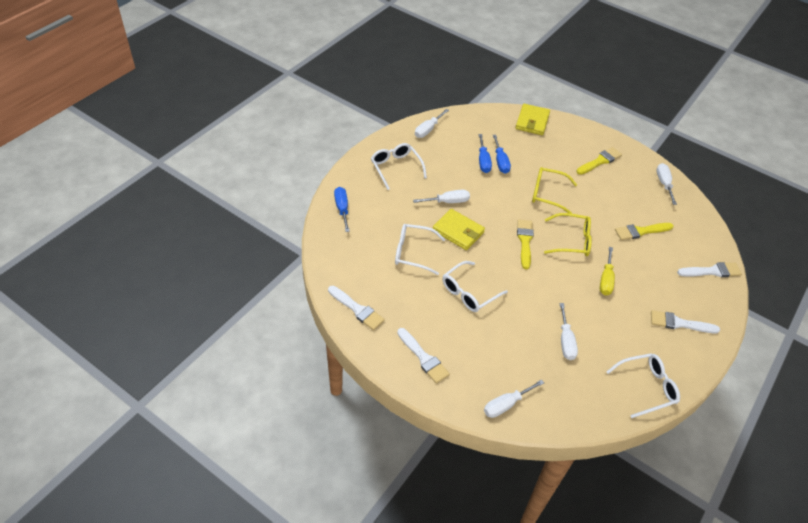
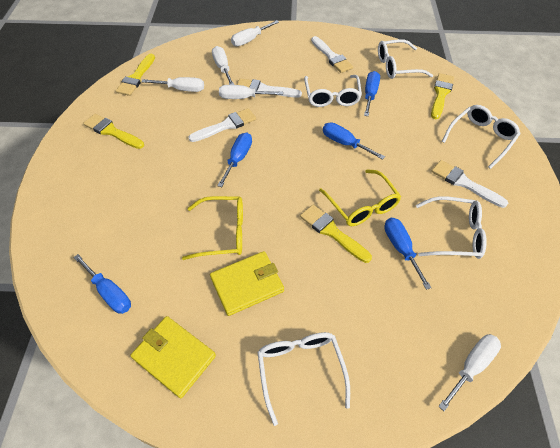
blue screwdriver: 3 -> 5
white glasses: 4 -> 5
yellow brush: 3 -> 4
yellow screwdriver: 1 -> 0

